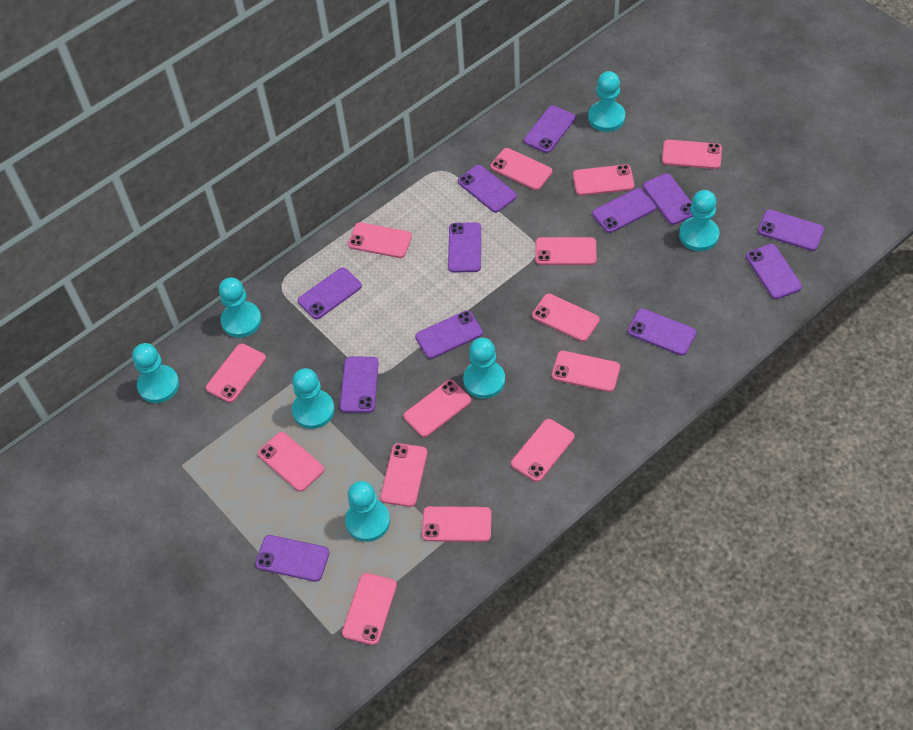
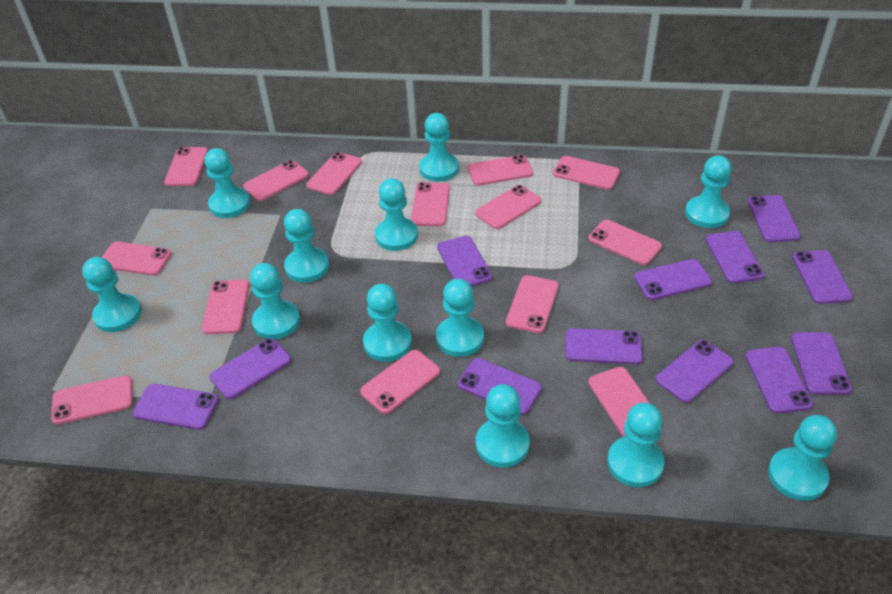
turquoise pawn: 7 -> 12

